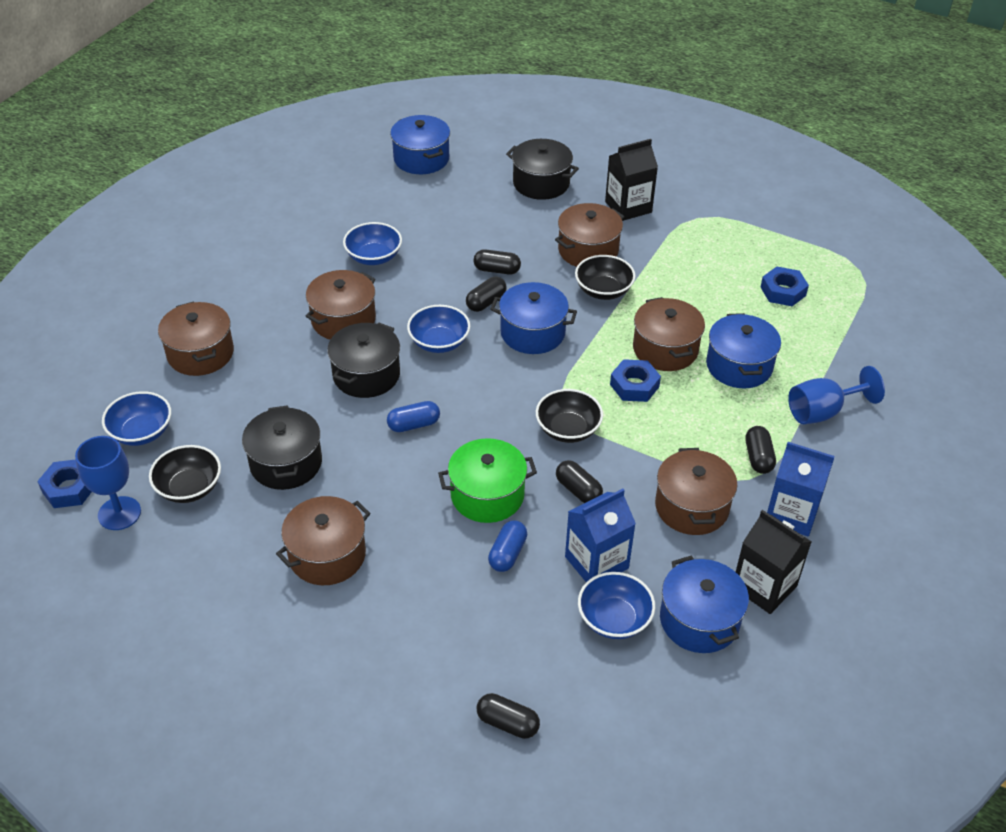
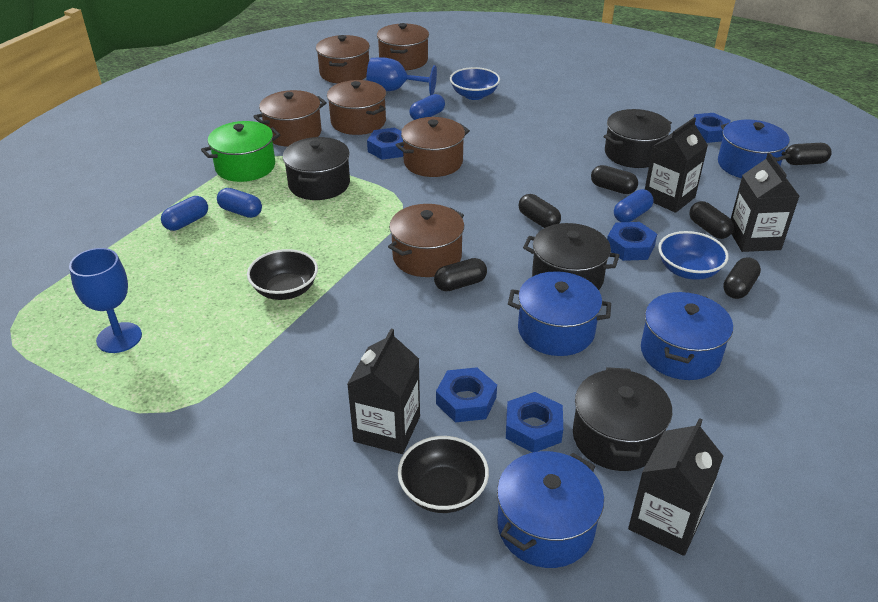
black bowl: 3 -> 2
black capsule: 5 -> 6
black carton: 2 -> 4
black pot: 3 -> 4
blue bowl: 4 -> 2
blue capsule: 2 -> 4
blue carton: 2 -> 0
blue nut: 3 -> 5

